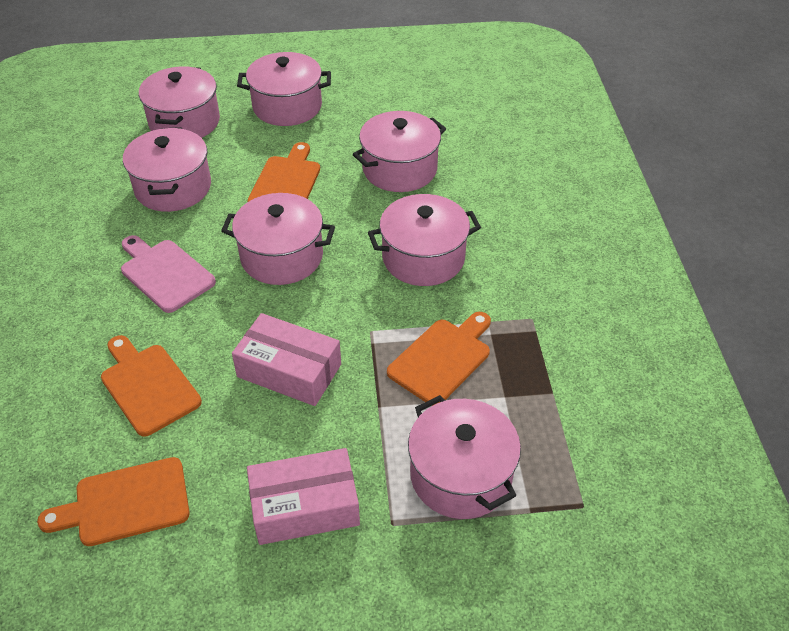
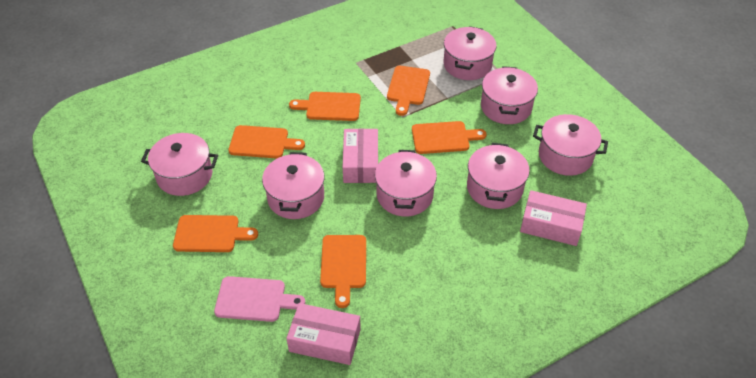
orange cutting board: 4 -> 6
pink box: 2 -> 3

